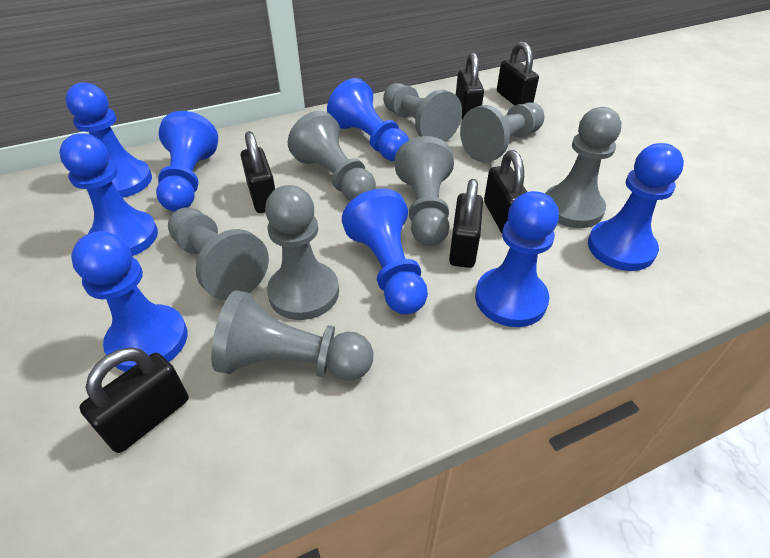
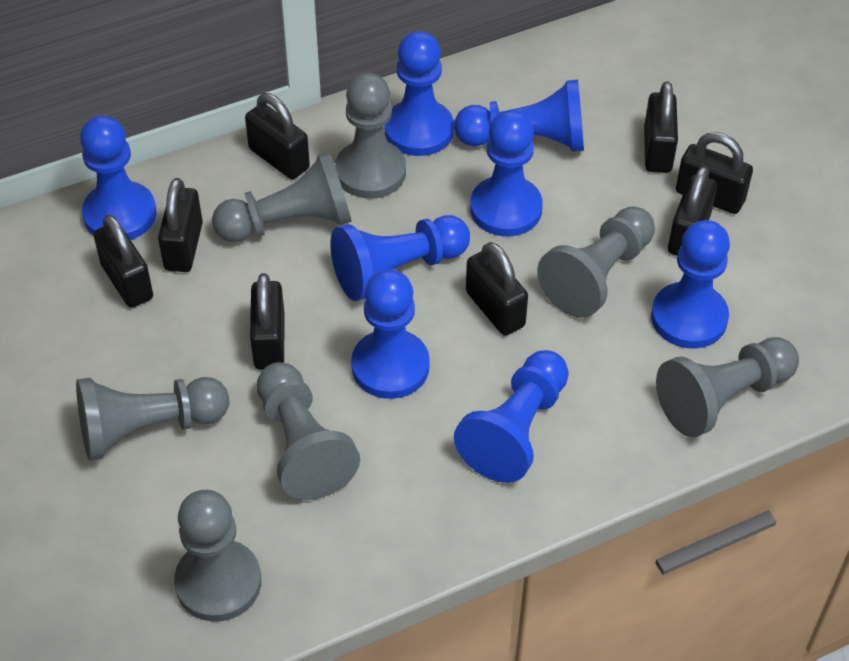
black padlock: 6 -> 8
grey pawn: 8 -> 7

